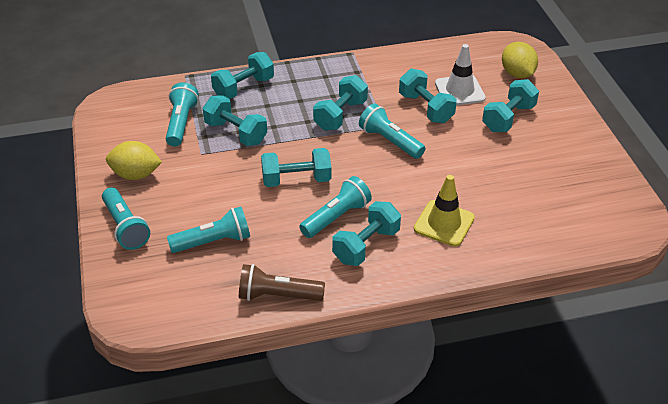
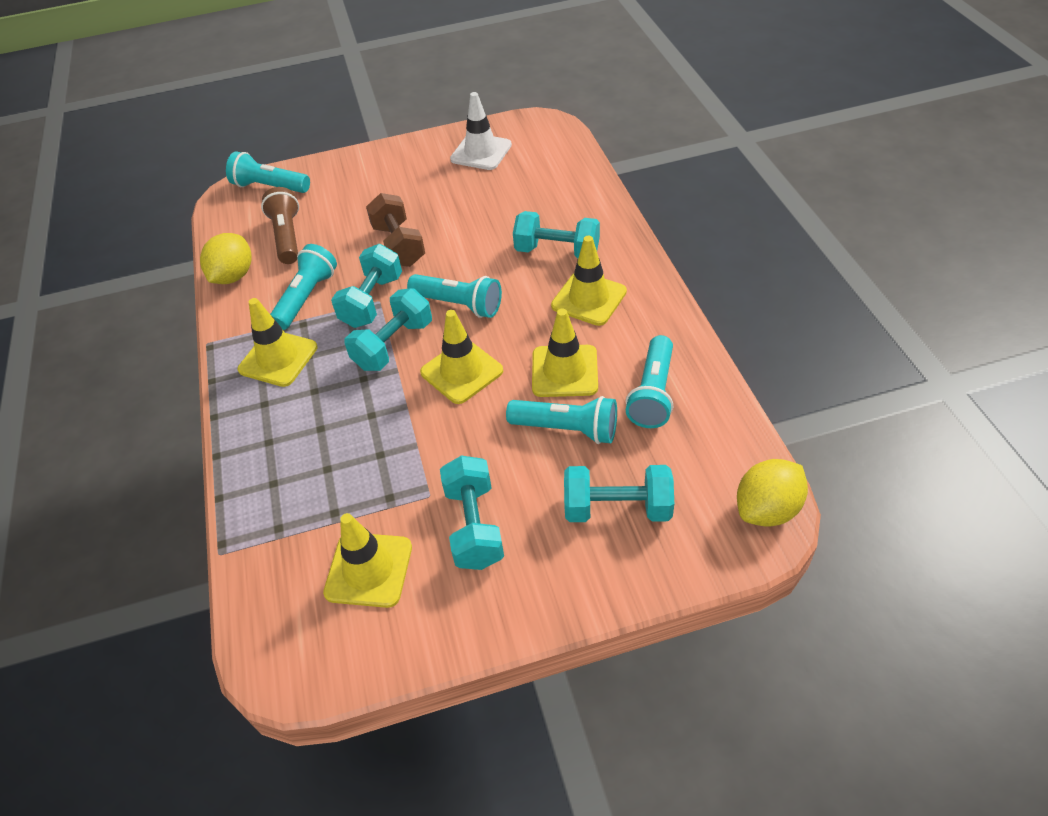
brown dumbbell: 0 -> 1
turquoise dumbbell: 7 -> 5
yellow traffic cone: 1 -> 5

